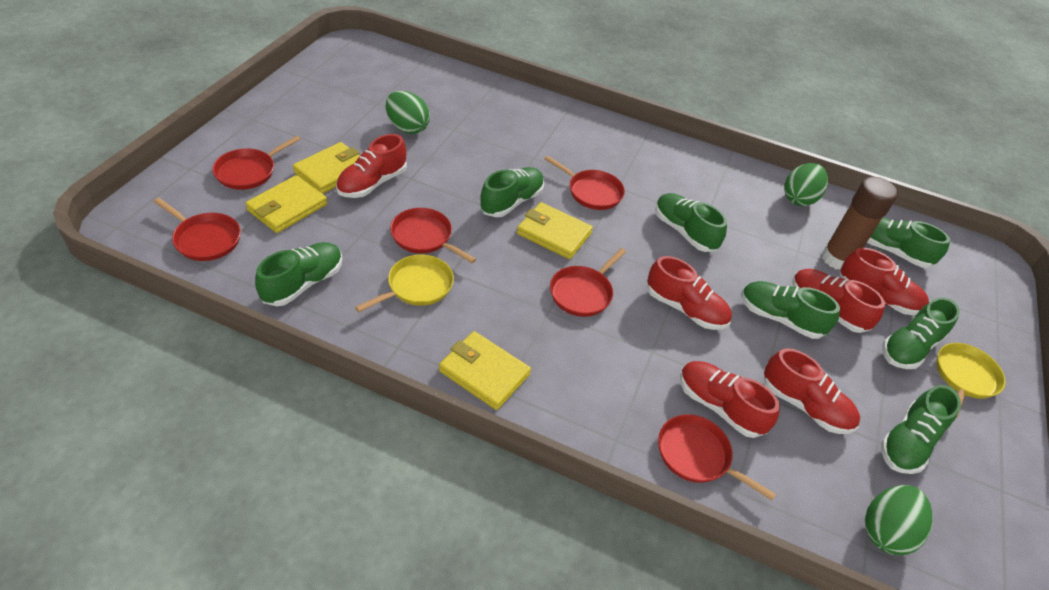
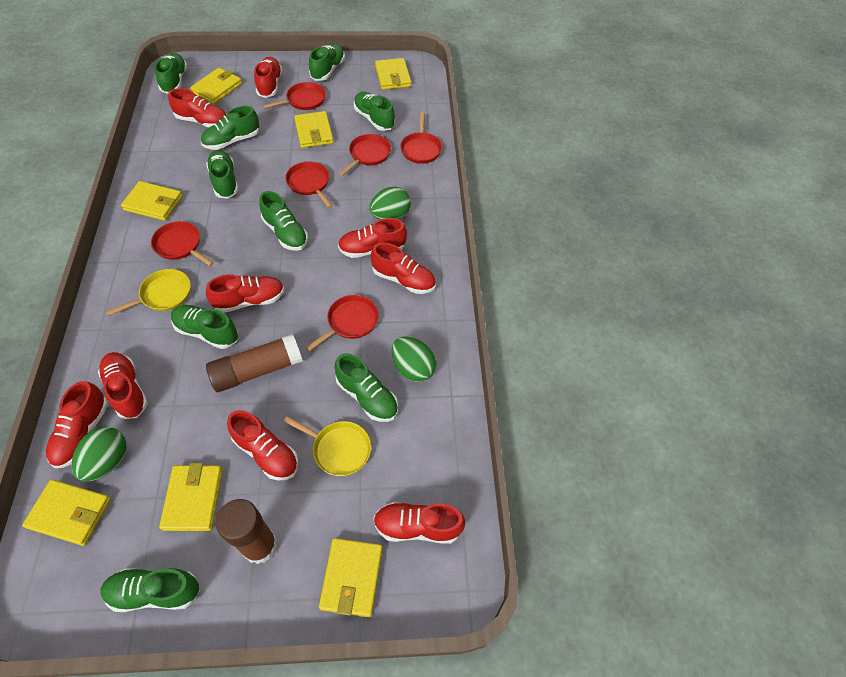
brown glue stick: 1 -> 2
green shoe: 7 -> 9
red shoe: 6 -> 9
yellow wallet: 4 -> 7

